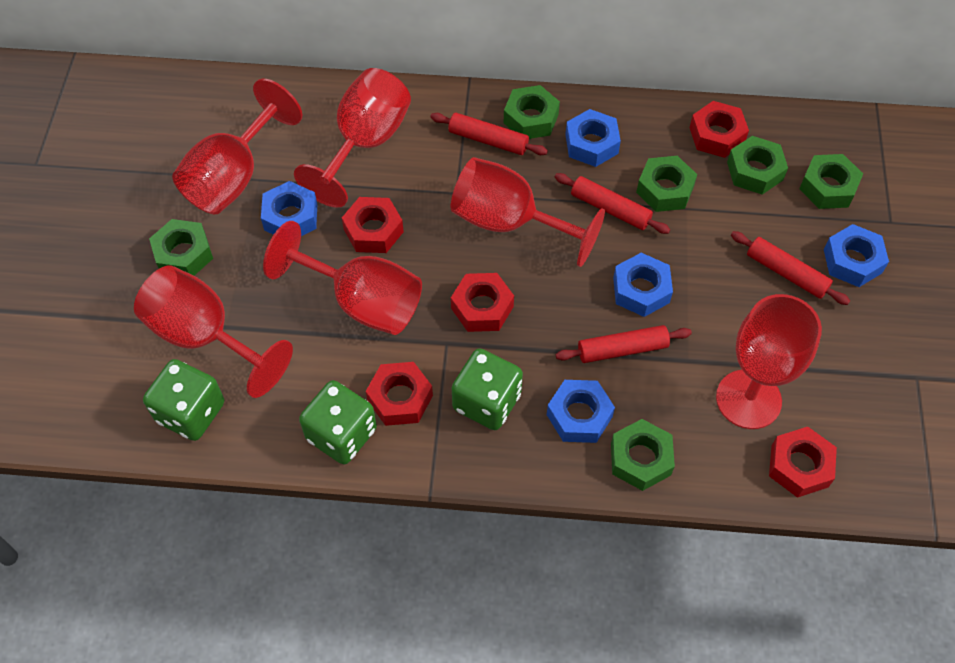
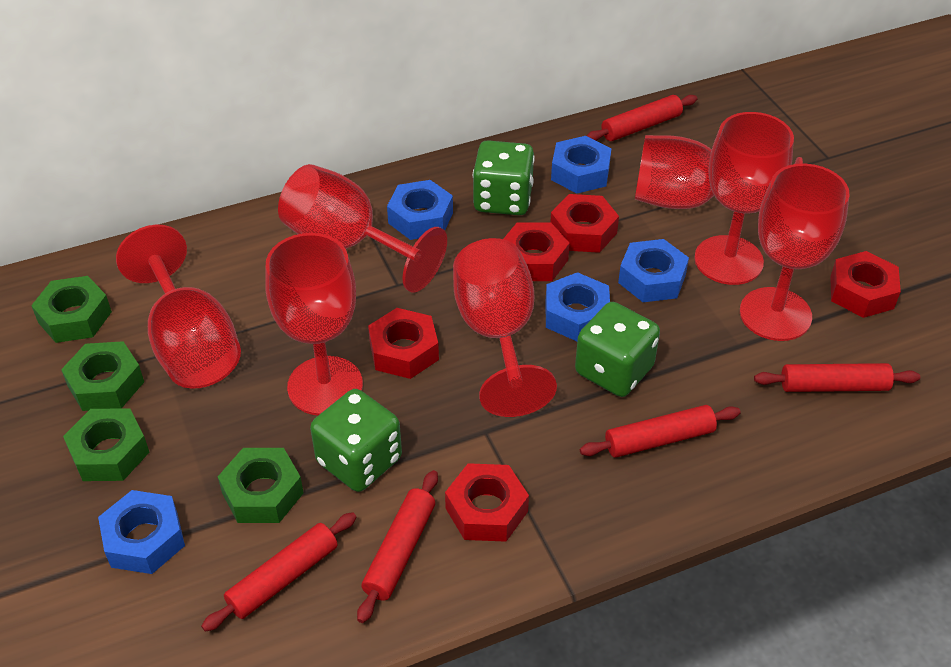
green nut: 6 -> 4
red goblet: 6 -> 7
red rolling pin: 4 -> 5

